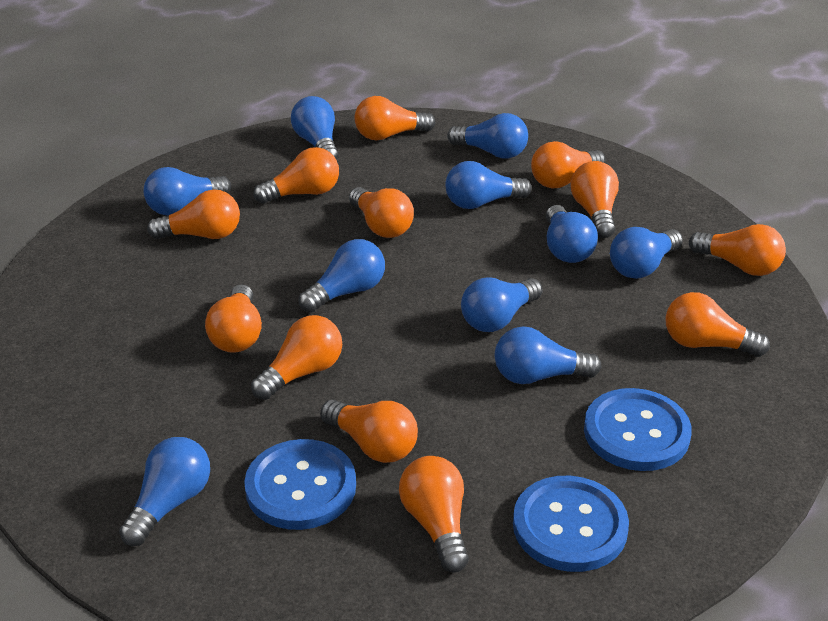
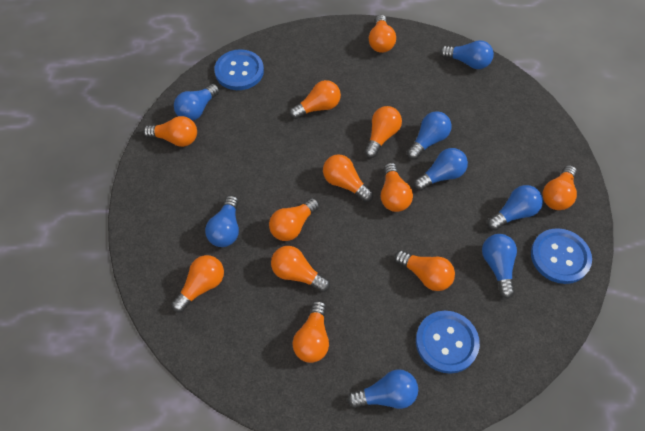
blue light bulb: 10 -> 8

